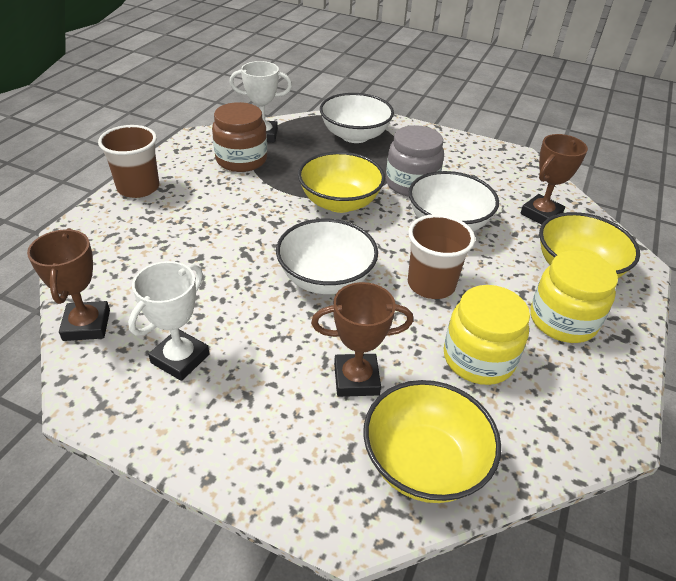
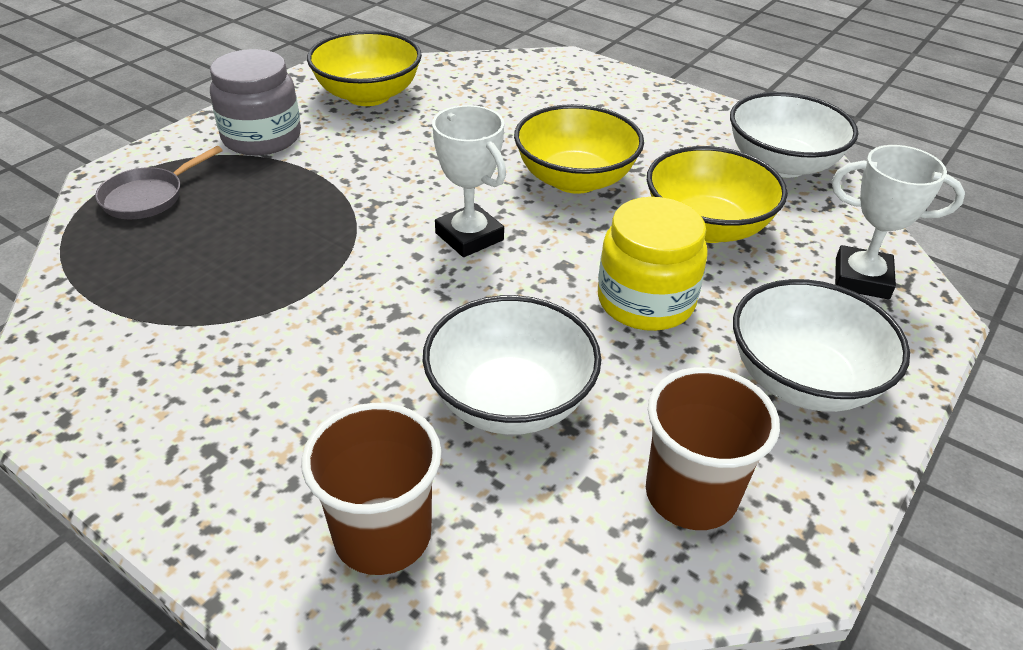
brown jar: 1 -> 0
brown trophy: 3 -> 0
grey pan: 0 -> 1
yellow jar: 2 -> 1

